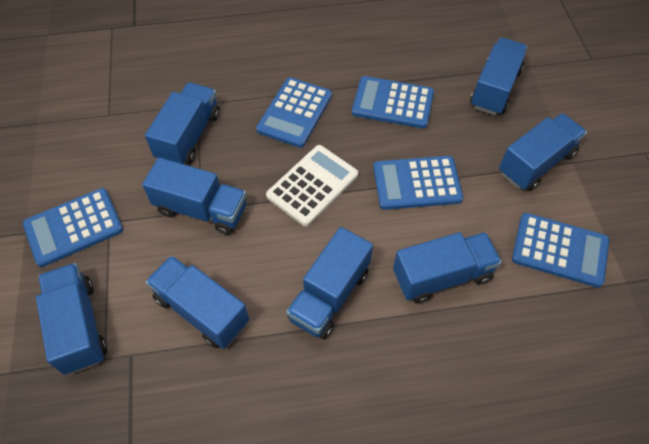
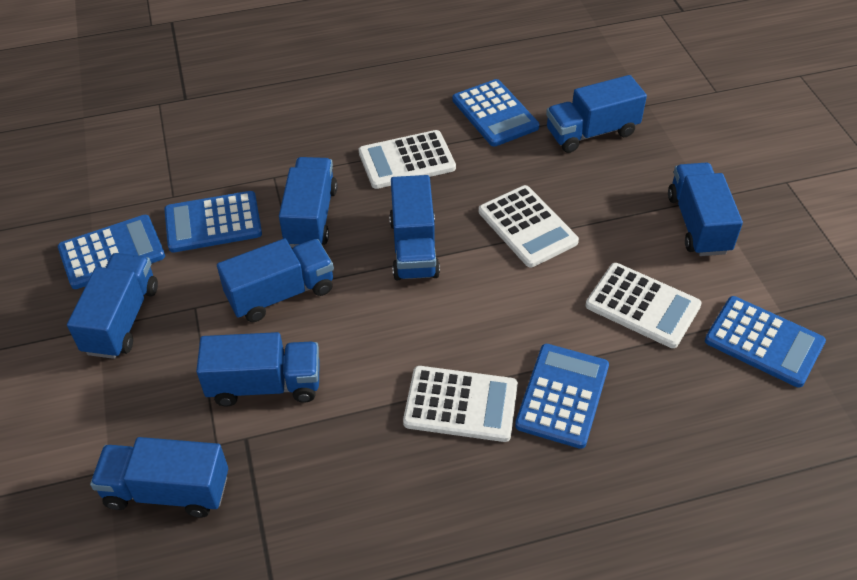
white calculator: 1 -> 4

